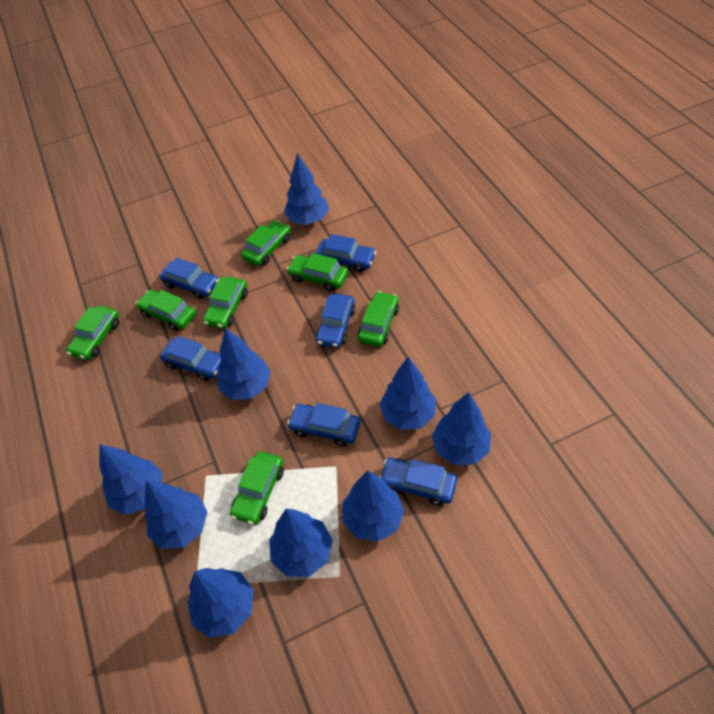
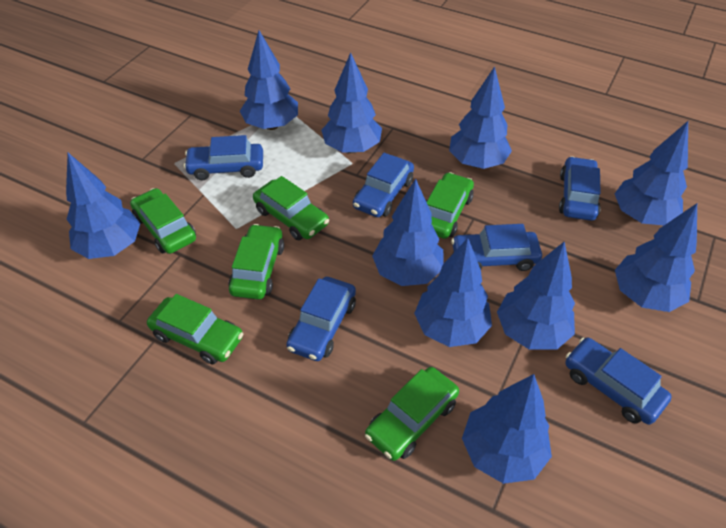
blue tree: 9 -> 10
green car: 7 -> 6

